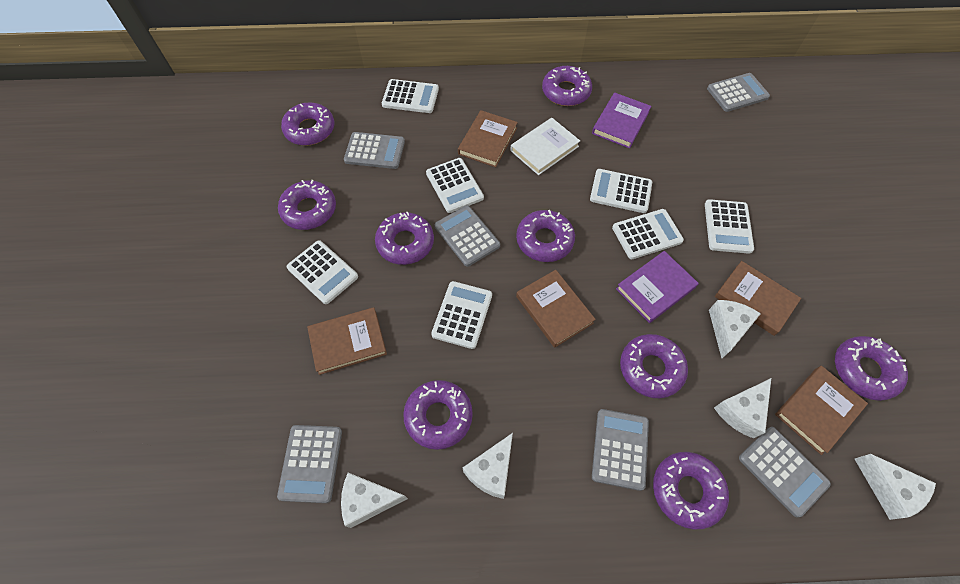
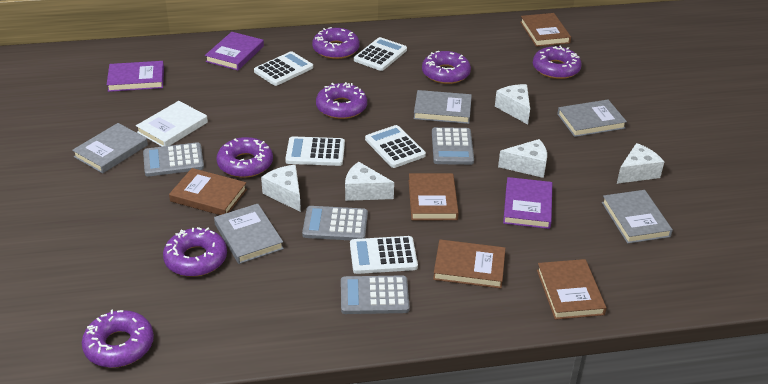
grey book: 0 -> 5
grey calculator: 6 -> 4
purple book: 2 -> 3
purple donut: 9 -> 7
white calculator: 7 -> 5

